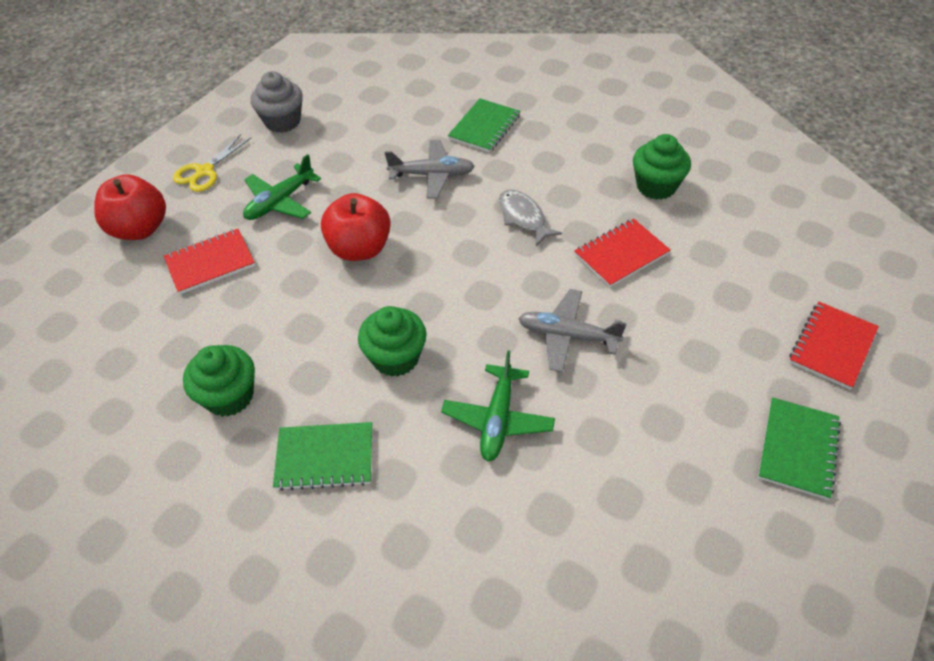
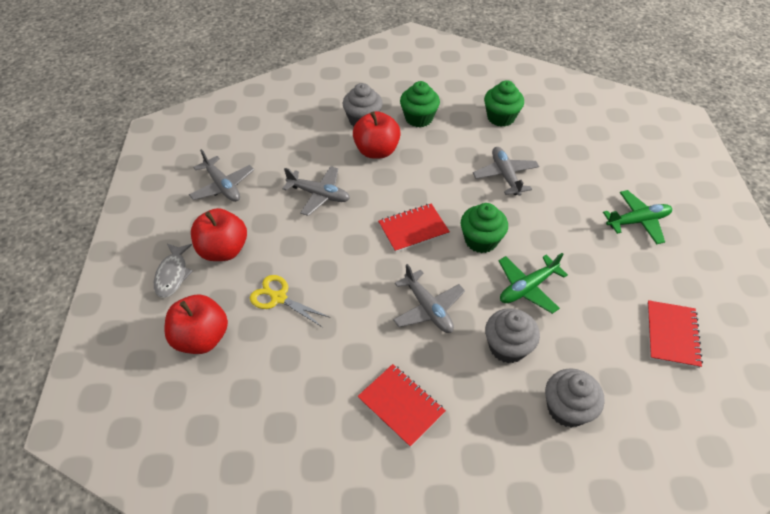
green notebook: 3 -> 0
grey cupcake: 1 -> 3
grey plane: 2 -> 4
red apple: 2 -> 3

